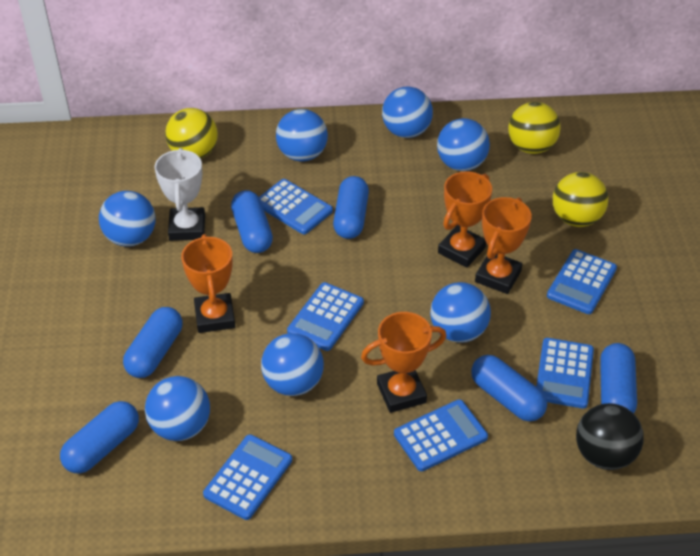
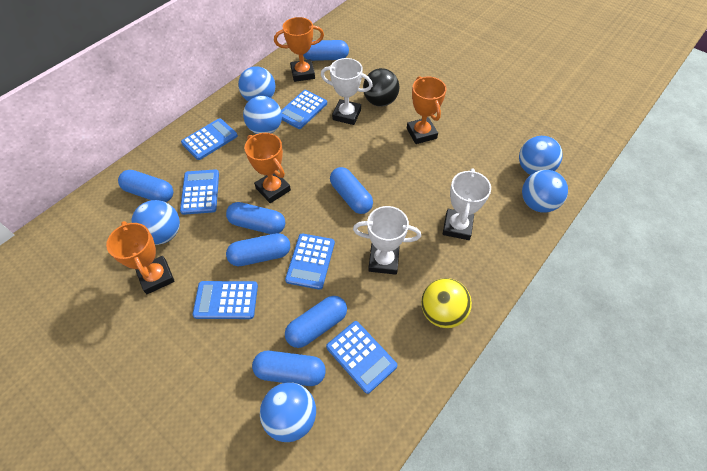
blue ball: 7 -> 6
blue capsule: 6 -> 7
white trophy: 1 -> 3
yellow ball: 3 -> 1

